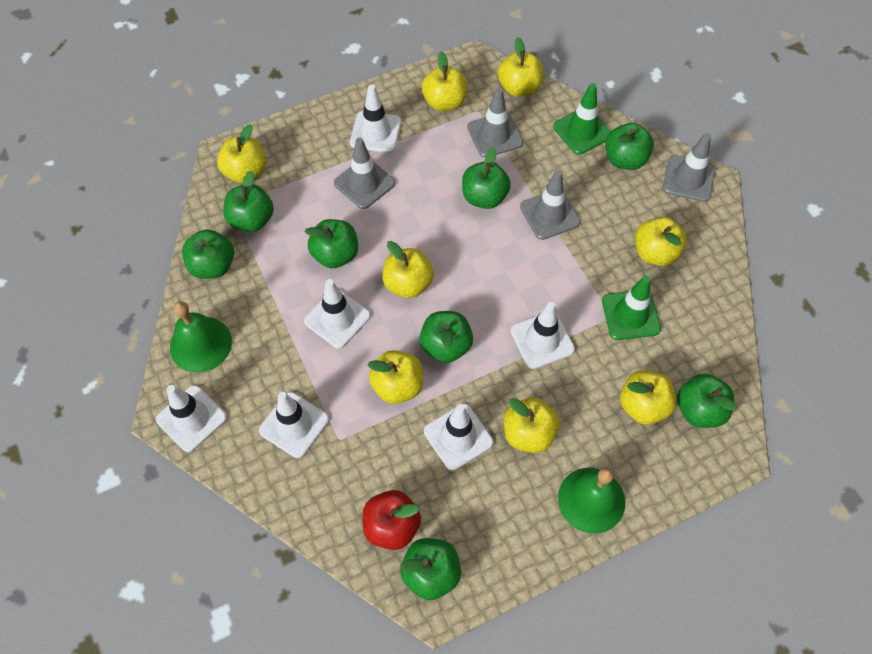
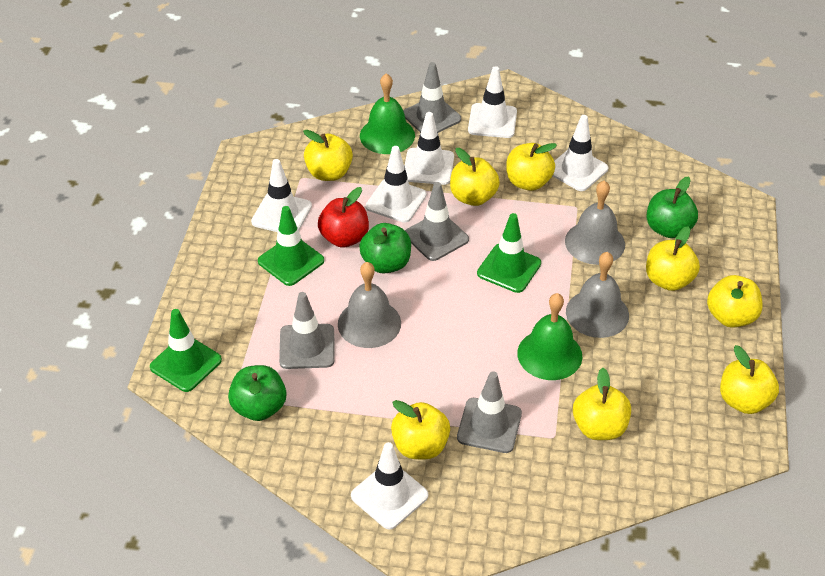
green apple: 8 -> 3
green traffic cone: 2 -> 3
grey bell: 0 -> 3

